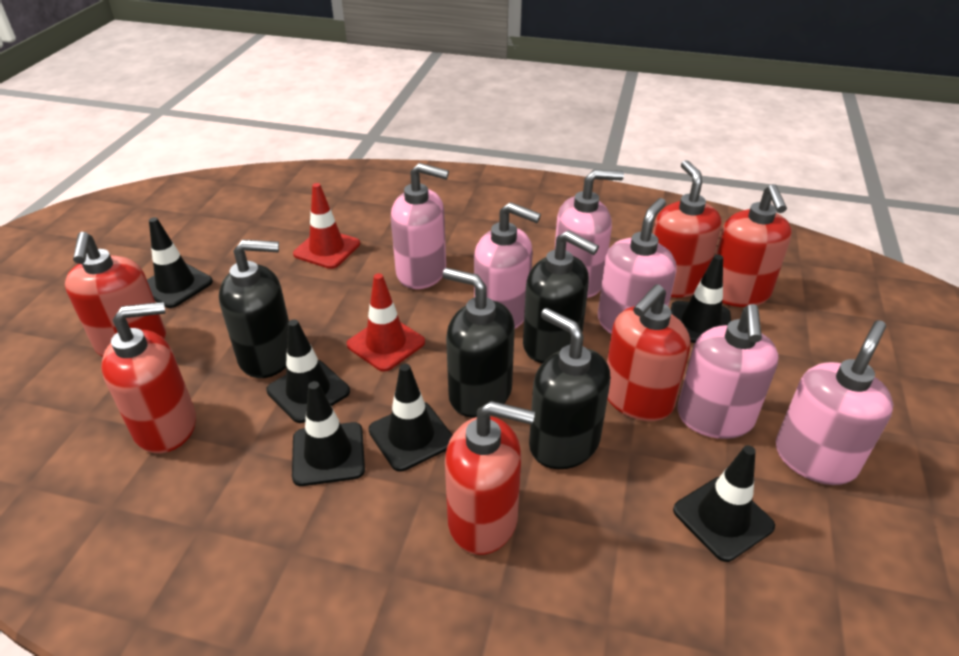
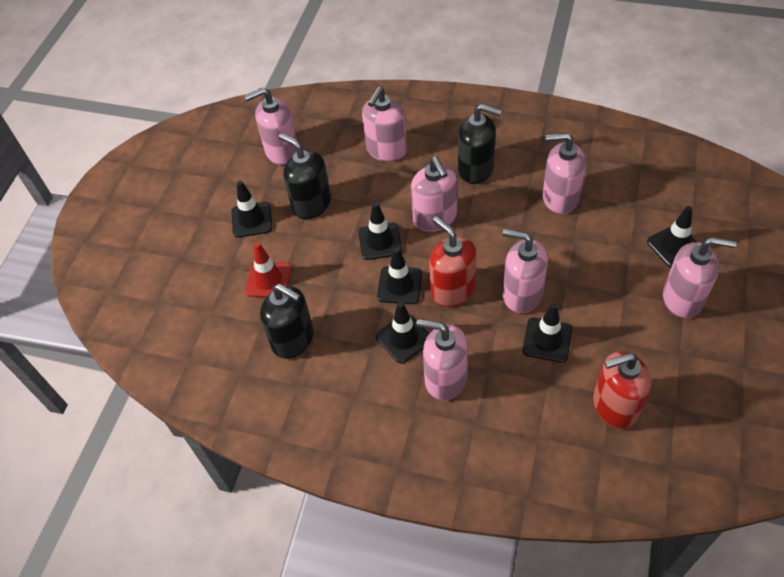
black soap dispenser: 4 -> 3
pink soap dispenser: 6 -> 7
red soap dispenser: 6 -> 2
red traffic cone: 2 -> 1

